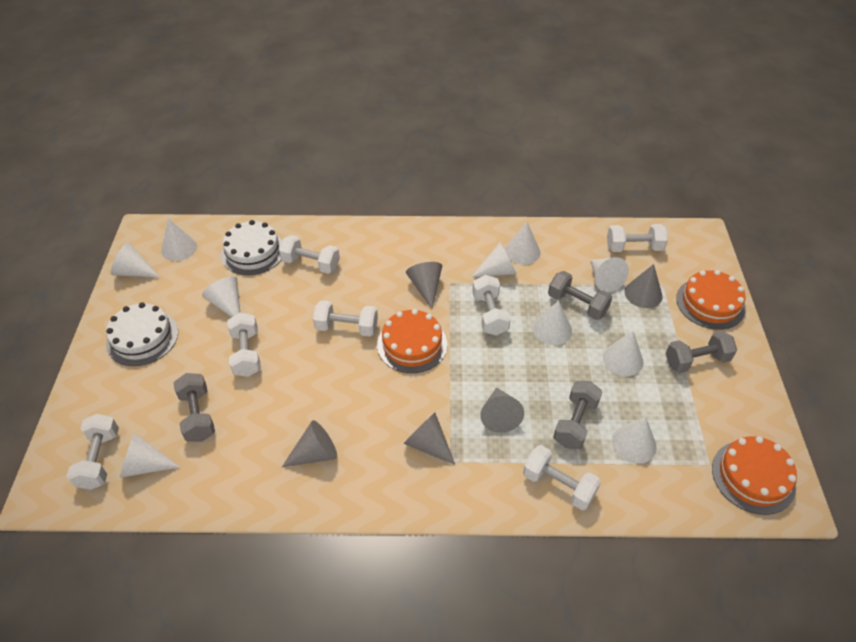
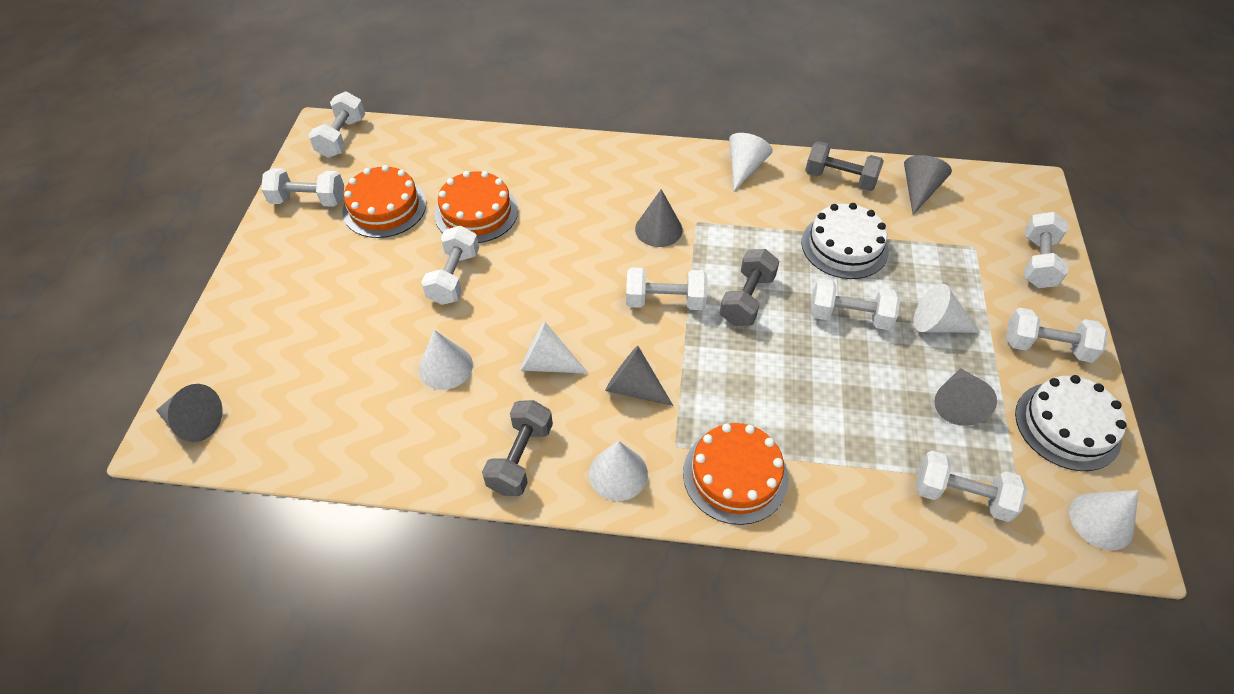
grey dumbbell: 4 -> 3
white cone: 10 -> 6
white dumbbell: 7 -> 8

